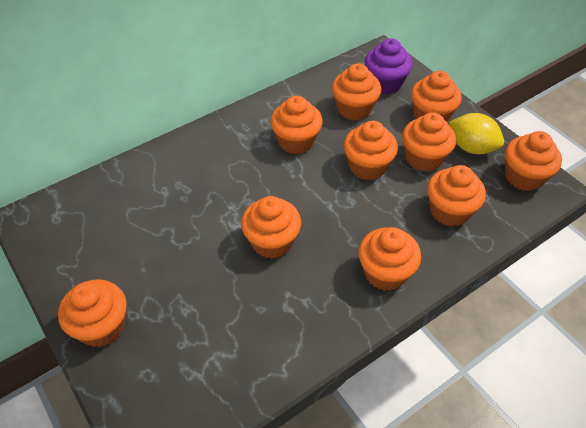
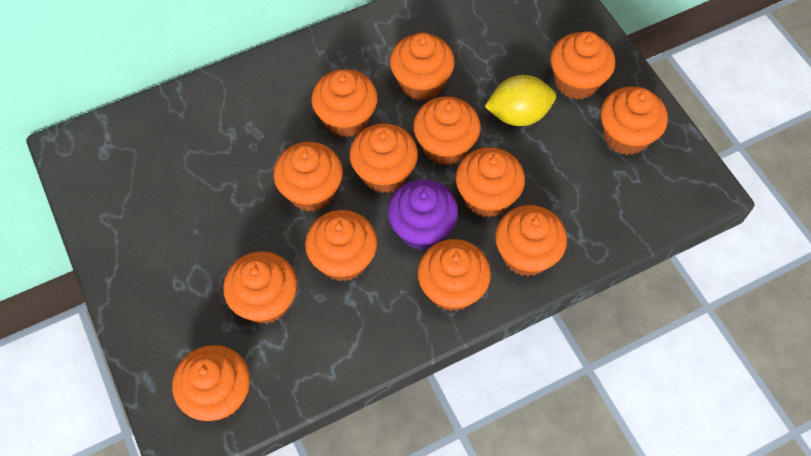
orange cupcake: 10 -> 13

